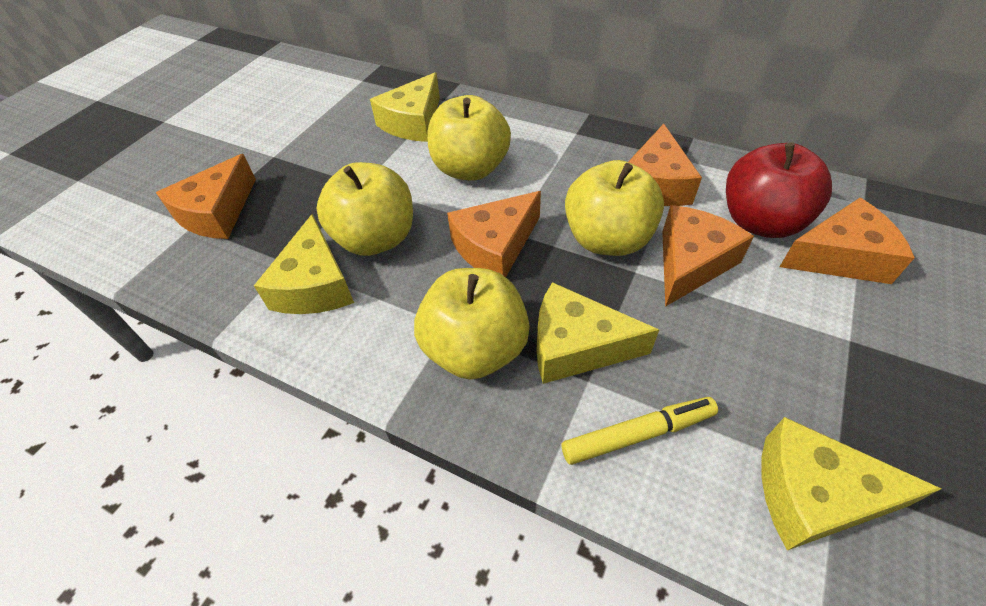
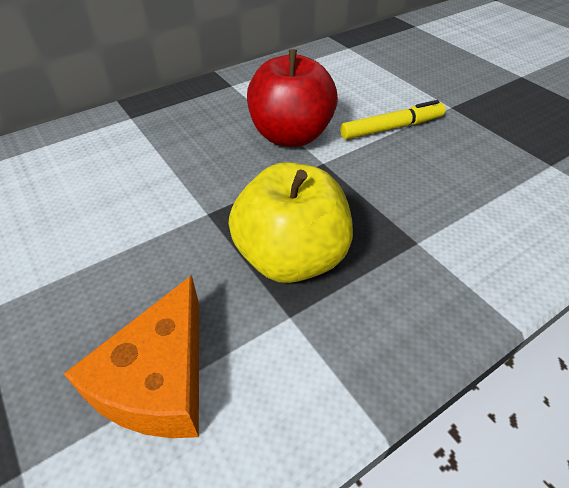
orange cheese: 5 -> 1
yellow apple: 4 -> 1
yellow cheese: 4 -> 0

